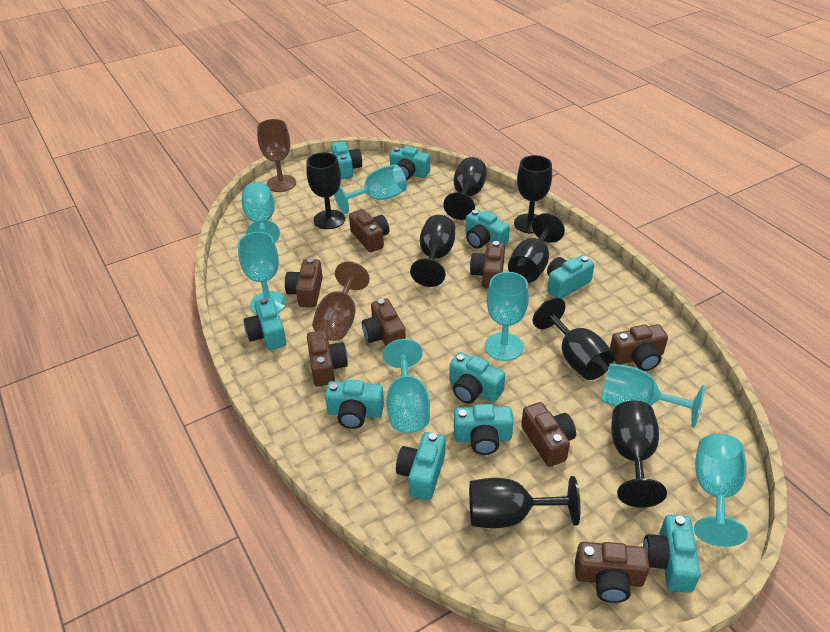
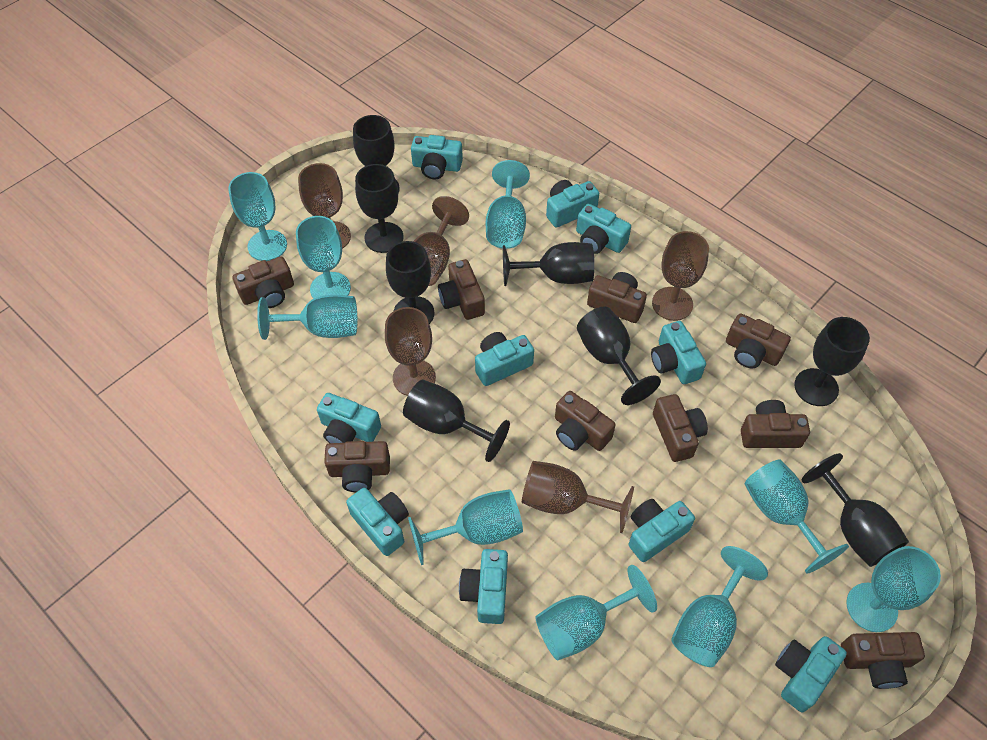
brown camera: 8 -> 9
brown goblet: 2 -> 5
turquoise goblet: 7 -> 9

